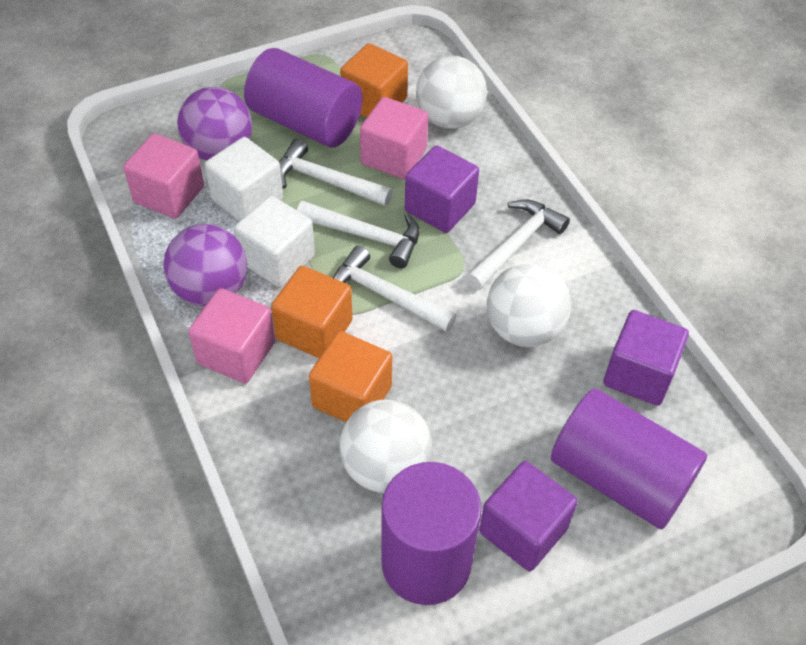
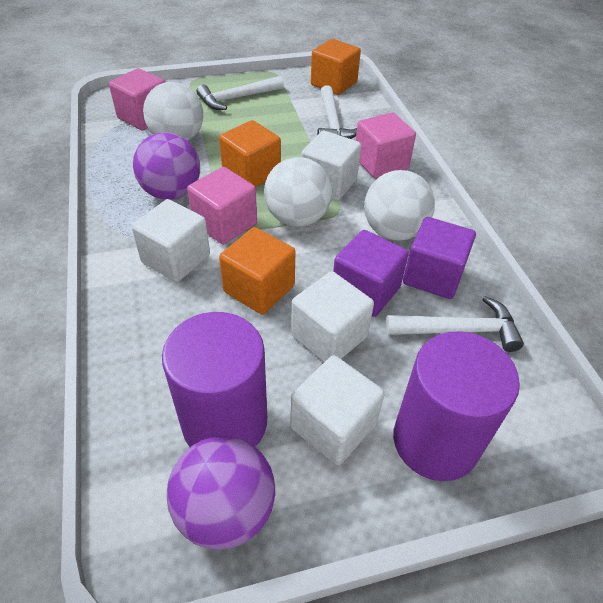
purple cube: 3 -> 2
purple cylinder: 3 -> 2
white cube: 2 -> 4
white hammer: 4 -> 3

